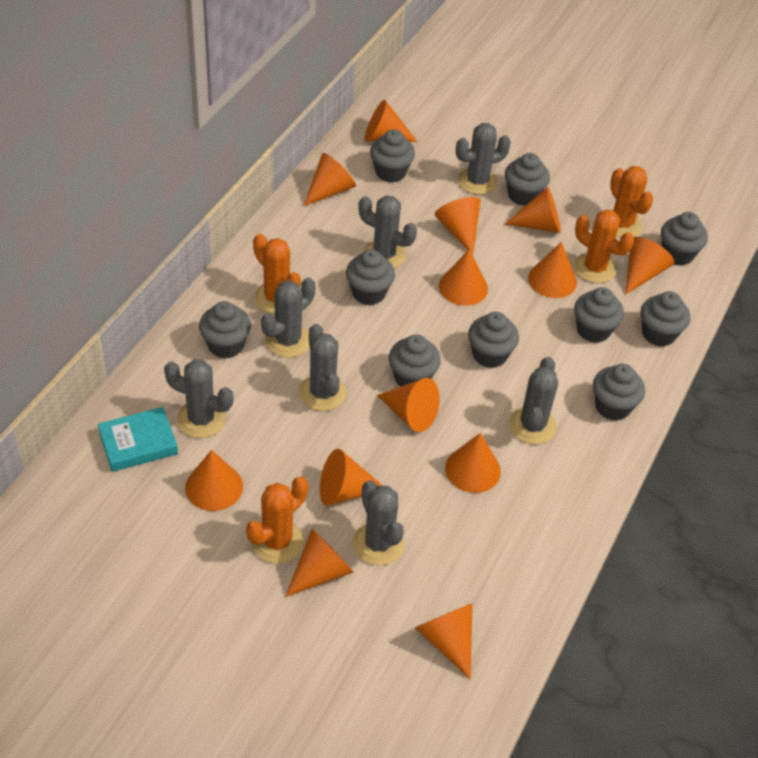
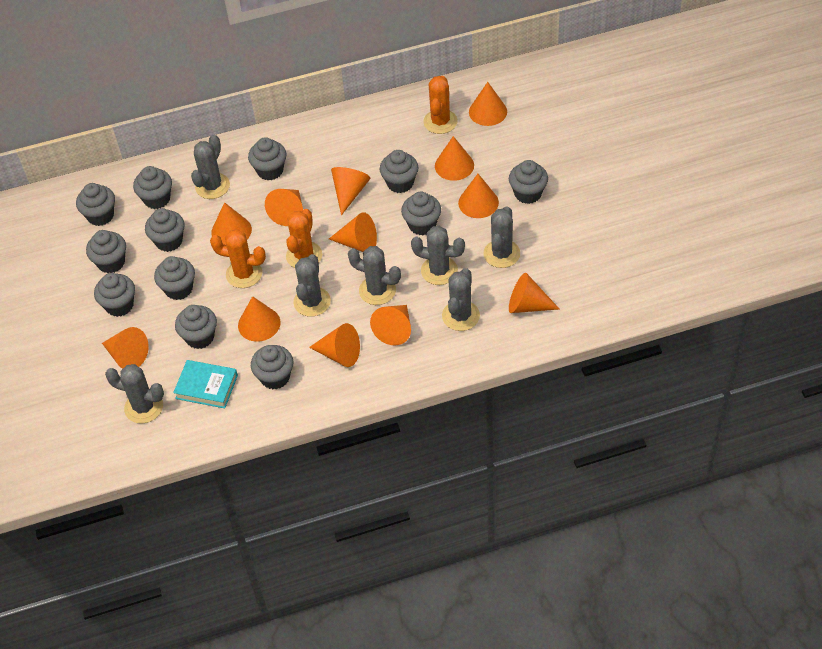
grey cupcake: 10 -> 12
orange cactus: 4 -> 3
orange cone: 13 -> 12

